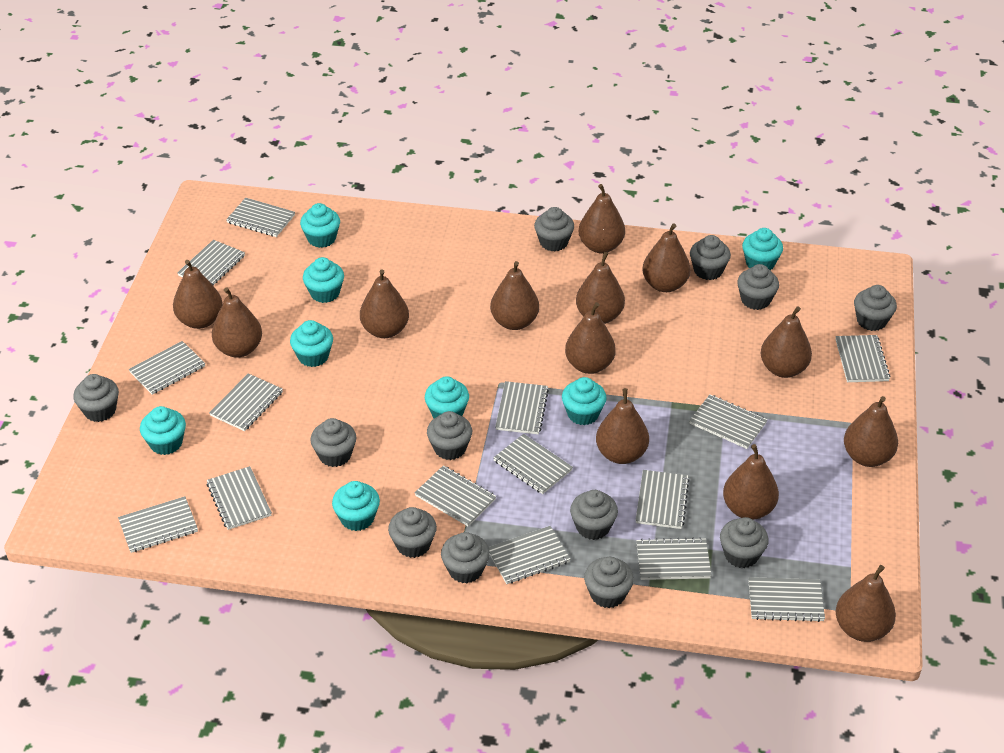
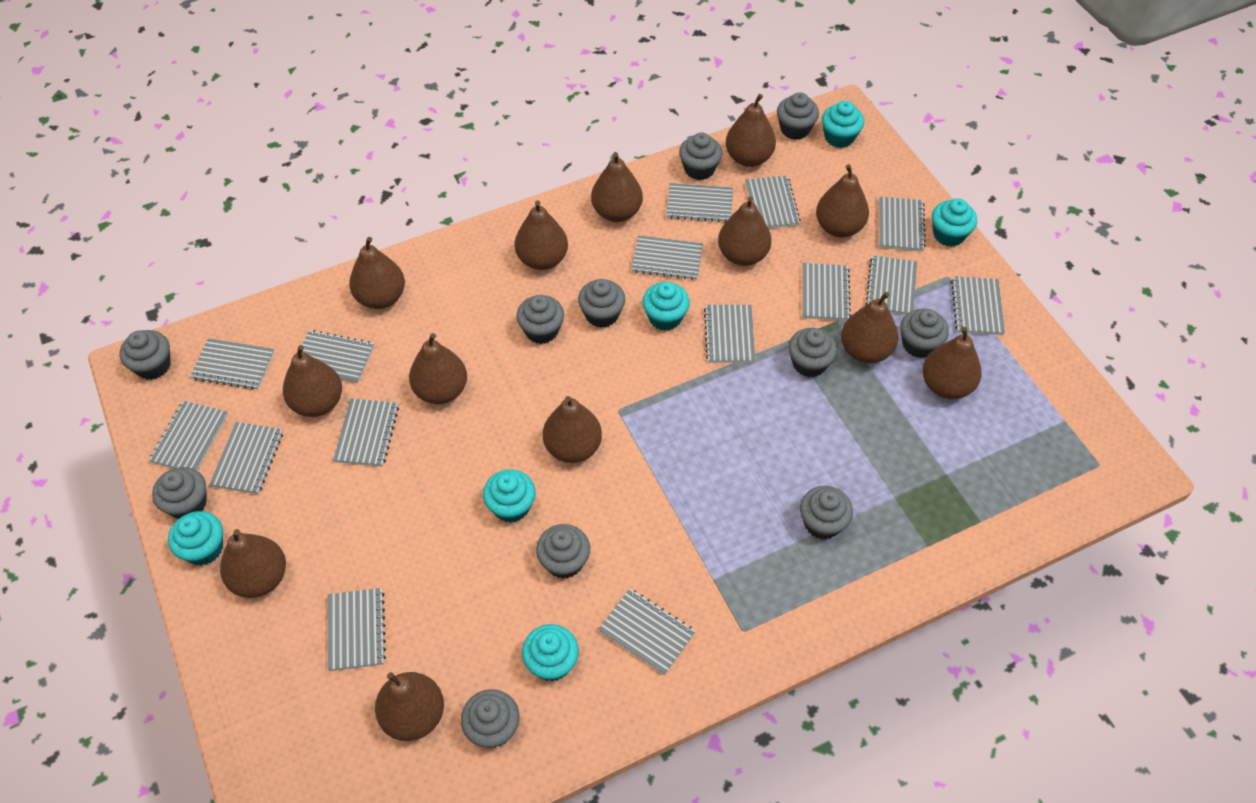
grey cupcake: 12 -> 11
turquoise cupcake: 8 -> 6

